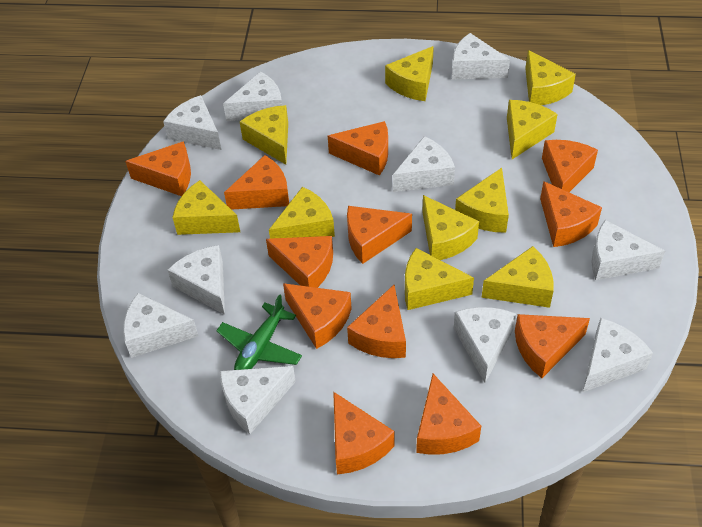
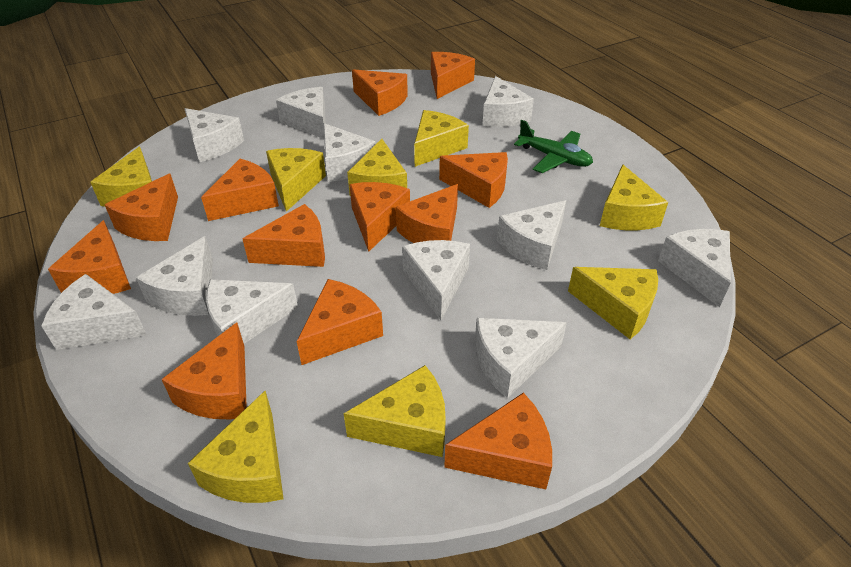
white cheese: 10 -> 11
yellow cheese: 10 -> 8

